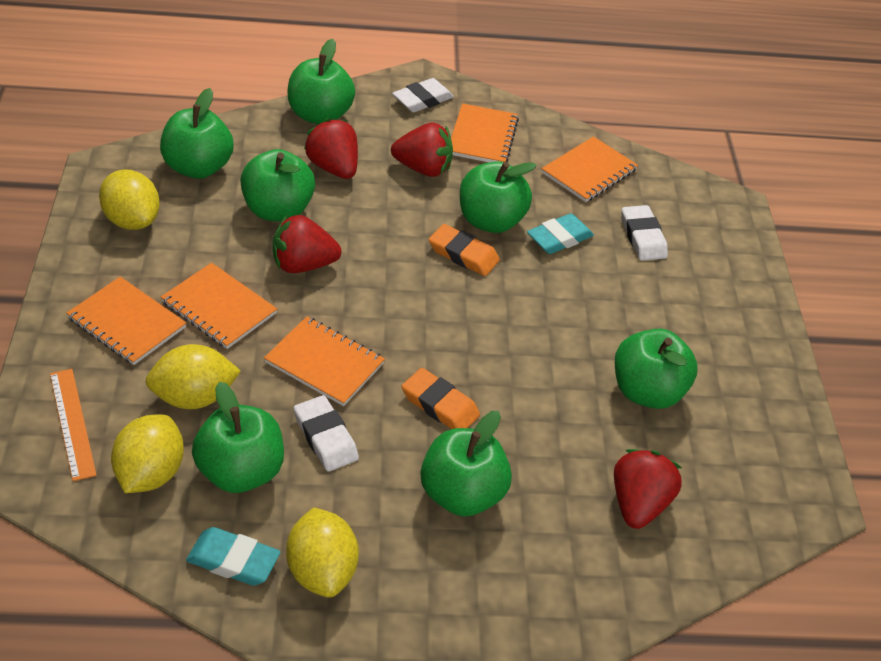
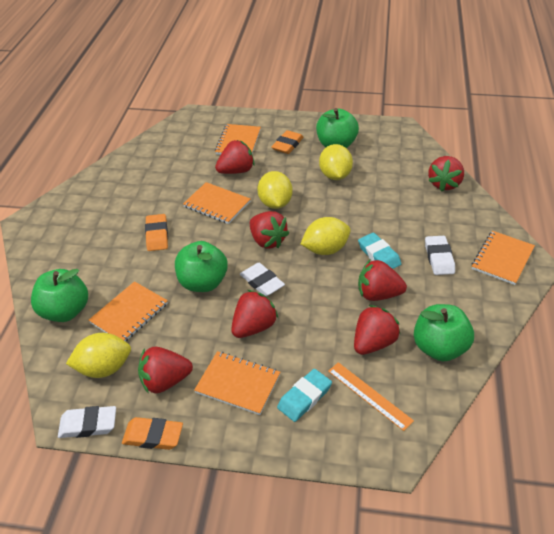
green apple: 7 -> 4
orange eraser: 2 -> 3
red strawberry: 4 -> 7

